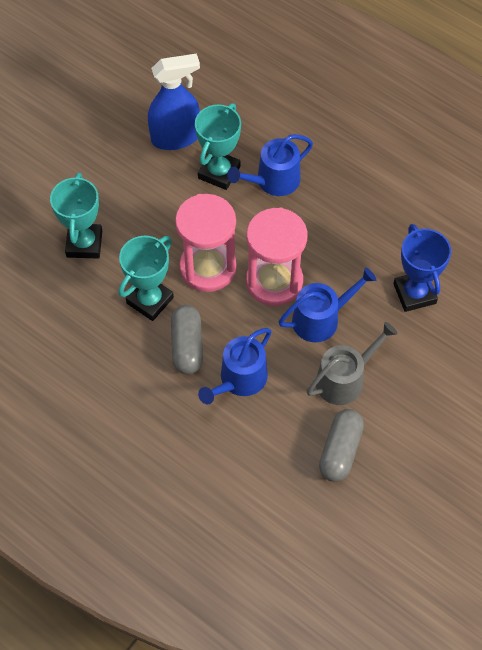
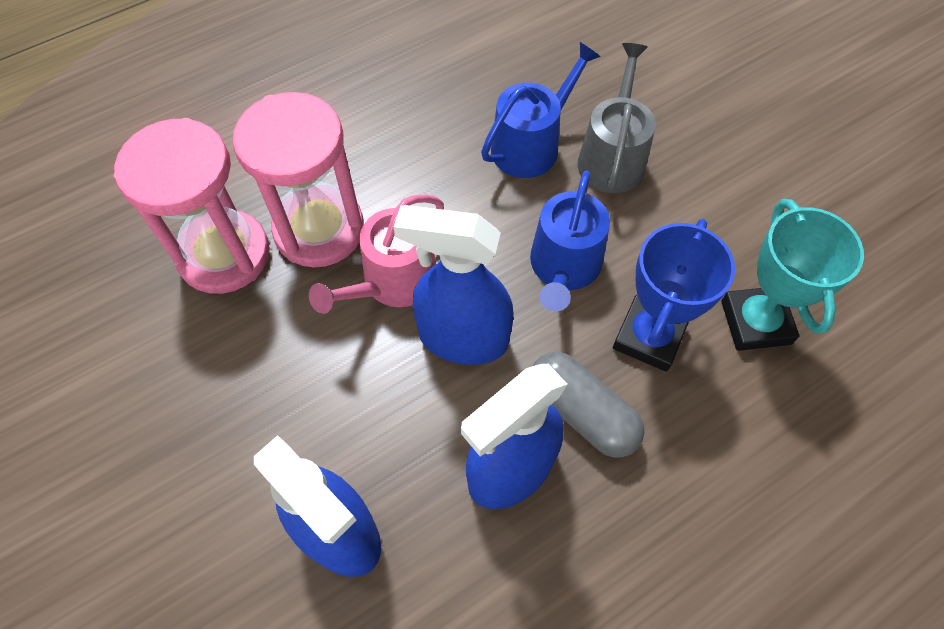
blue spray bottle: 1 -> 3
blue watering can: 3 -> 2
grey capsule: 2 -> 1
pink watering can: 0 -> 1
turquoise trophy: 3 -> 1

